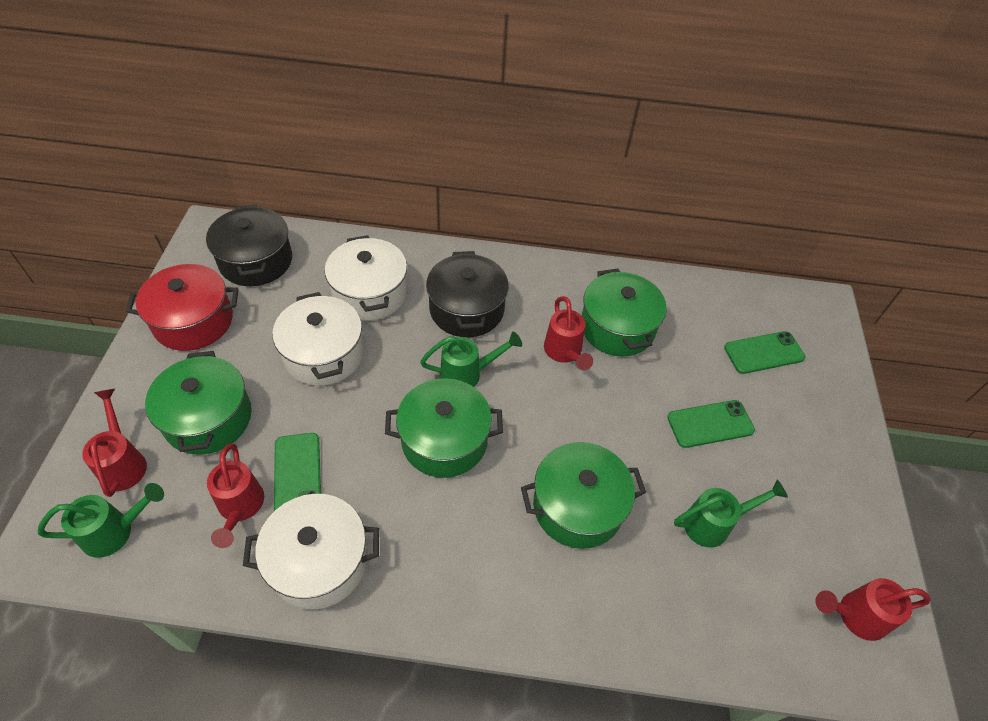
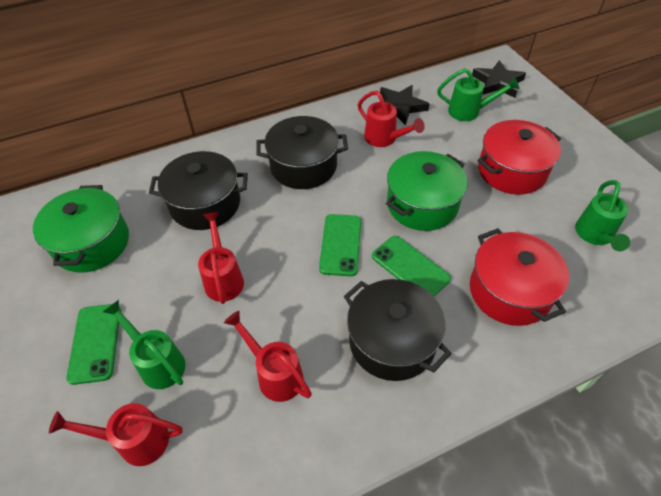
black pot: 2 -> 3
black star: 0 -> 2
green pot: 4 -> 2
red pot: 1 -> 2
white pot: 3 -> 0

